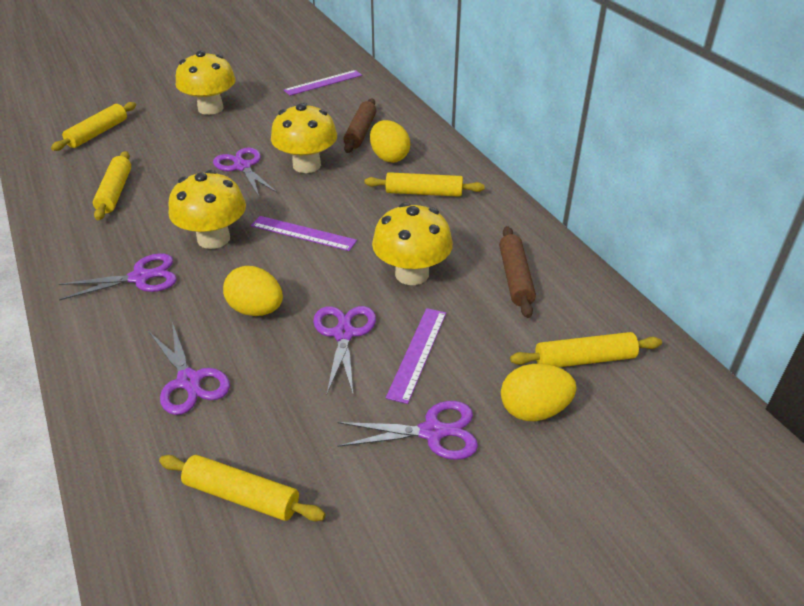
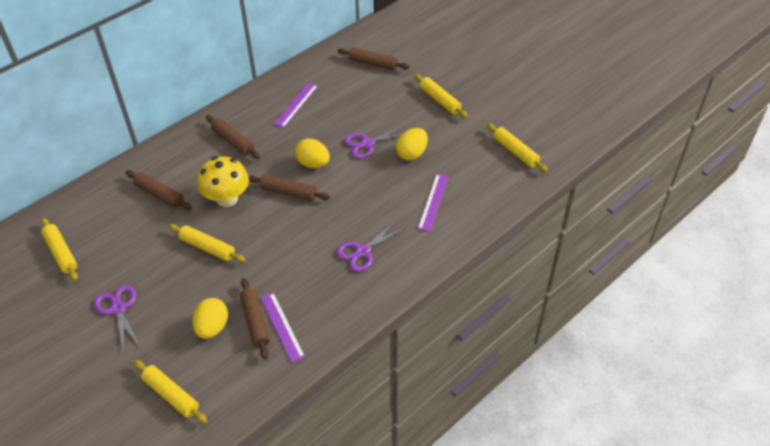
brown rolling pin: 2 -> 5
purple scissors: 5 -> 3
yellow mushroom: 4 -> 1

